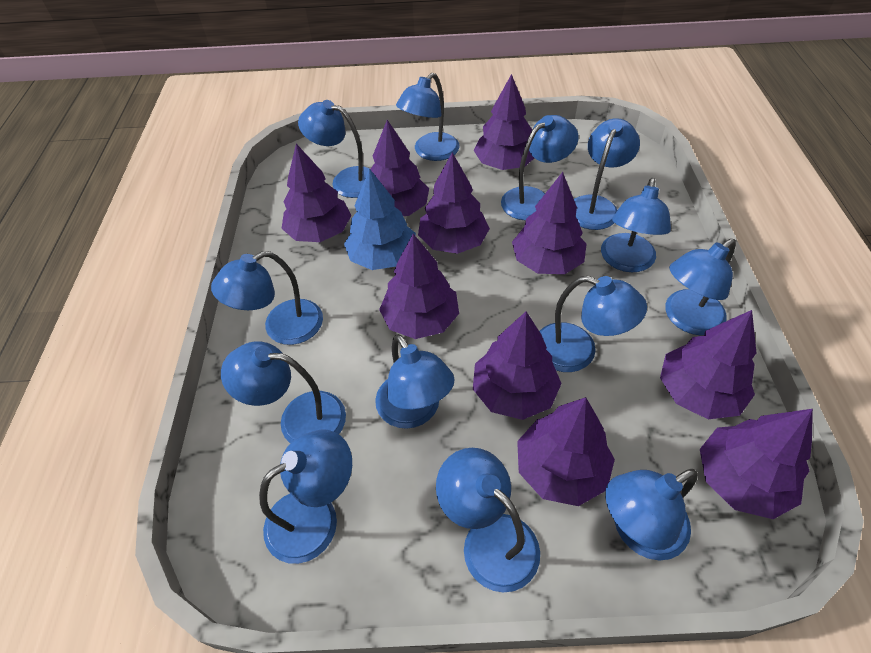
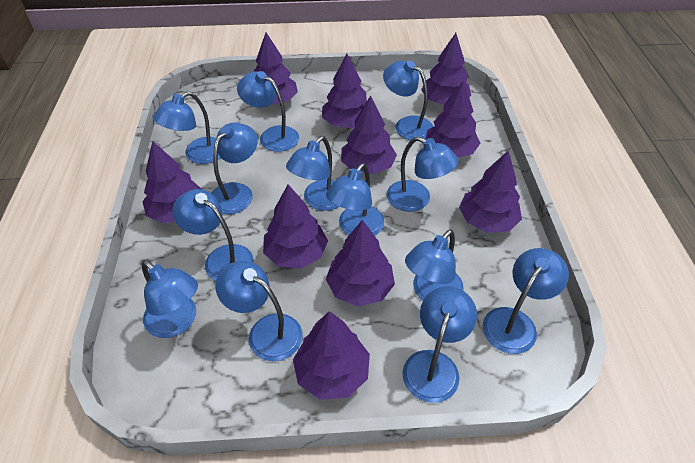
blue tree: 1 -> 0

